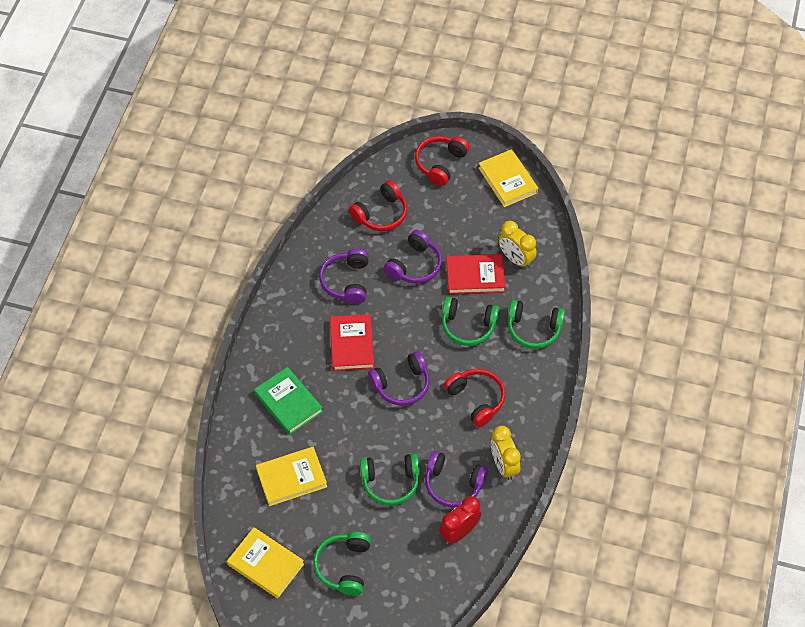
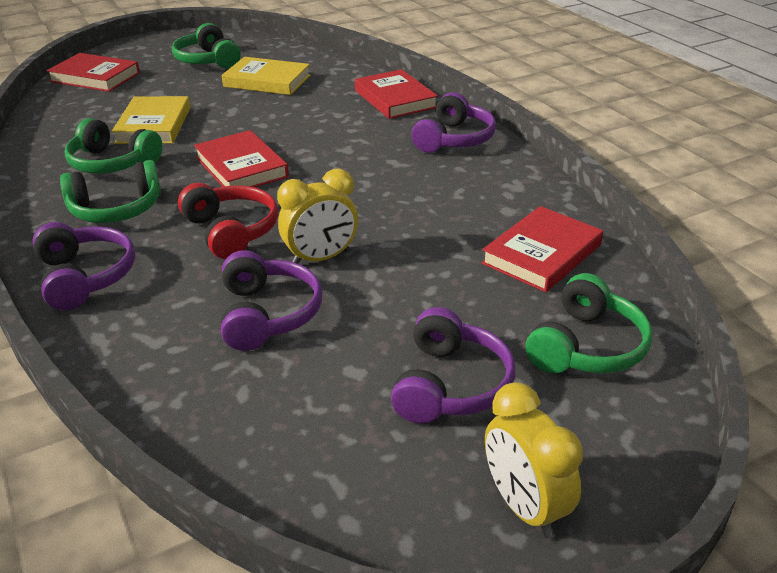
green book: 1 -> 0
red book: 2 -> 4
red clock: 1 -> 0
red headphones: 3 -> 1
yellow book: 3 -> 2

